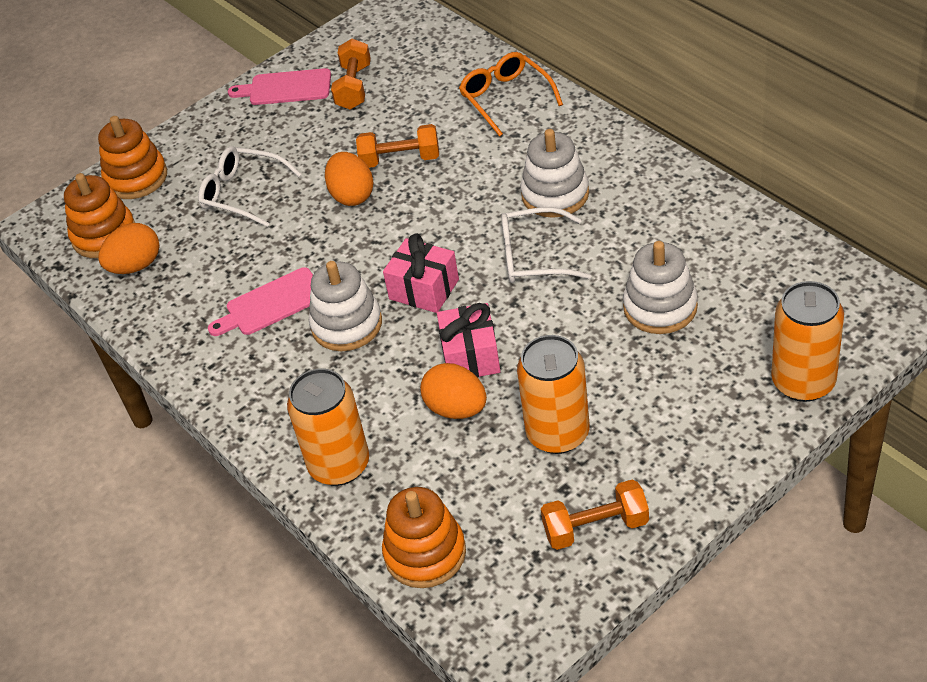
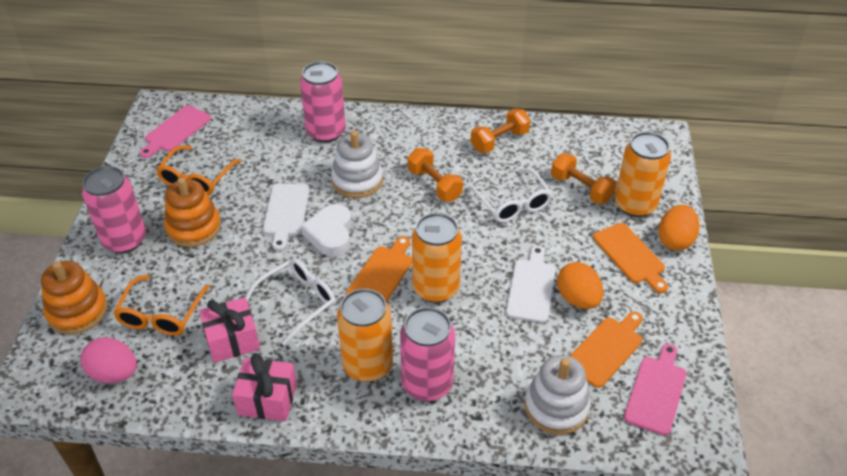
orange cutting board: 0 -> 3
orange egg: 3 -> 2
orange glasses: 1 -> 2
orange stacking toy: 3 -> 2
pink can: 0 -> 3
pink egg: 0 -> 1
white cutting board: 0 -> 2
white heart: 0 -> 1
white stacking toy: 3 -> 2

